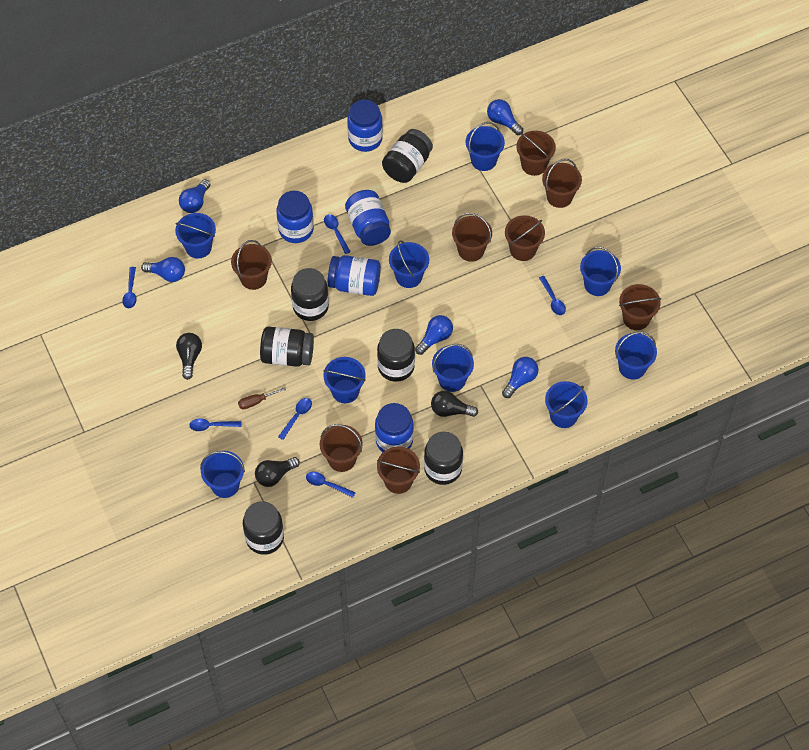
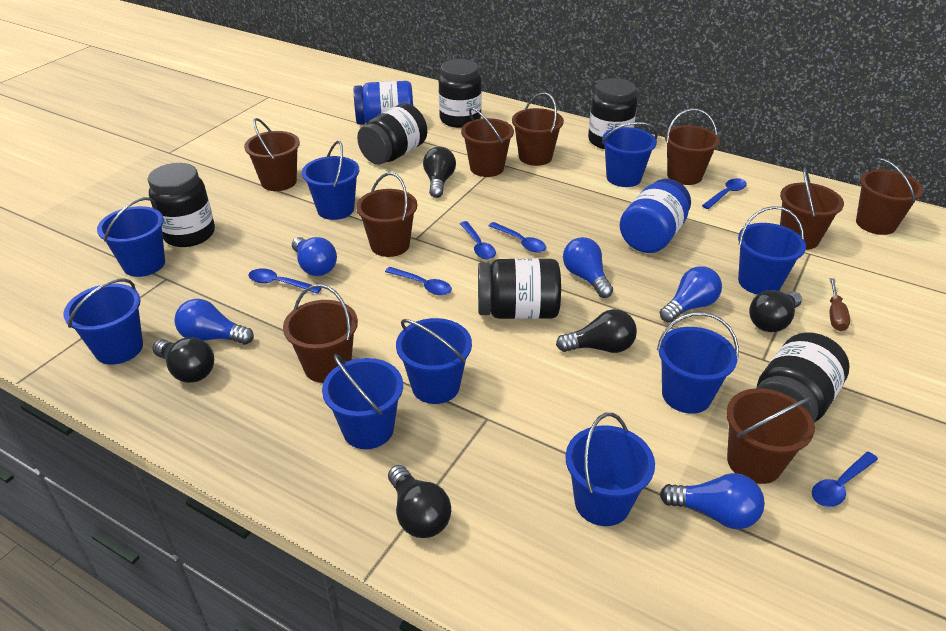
black light bulb: 3 -> 5
blue jar: 5 -> 2
brown bucket: 8 -> 9

